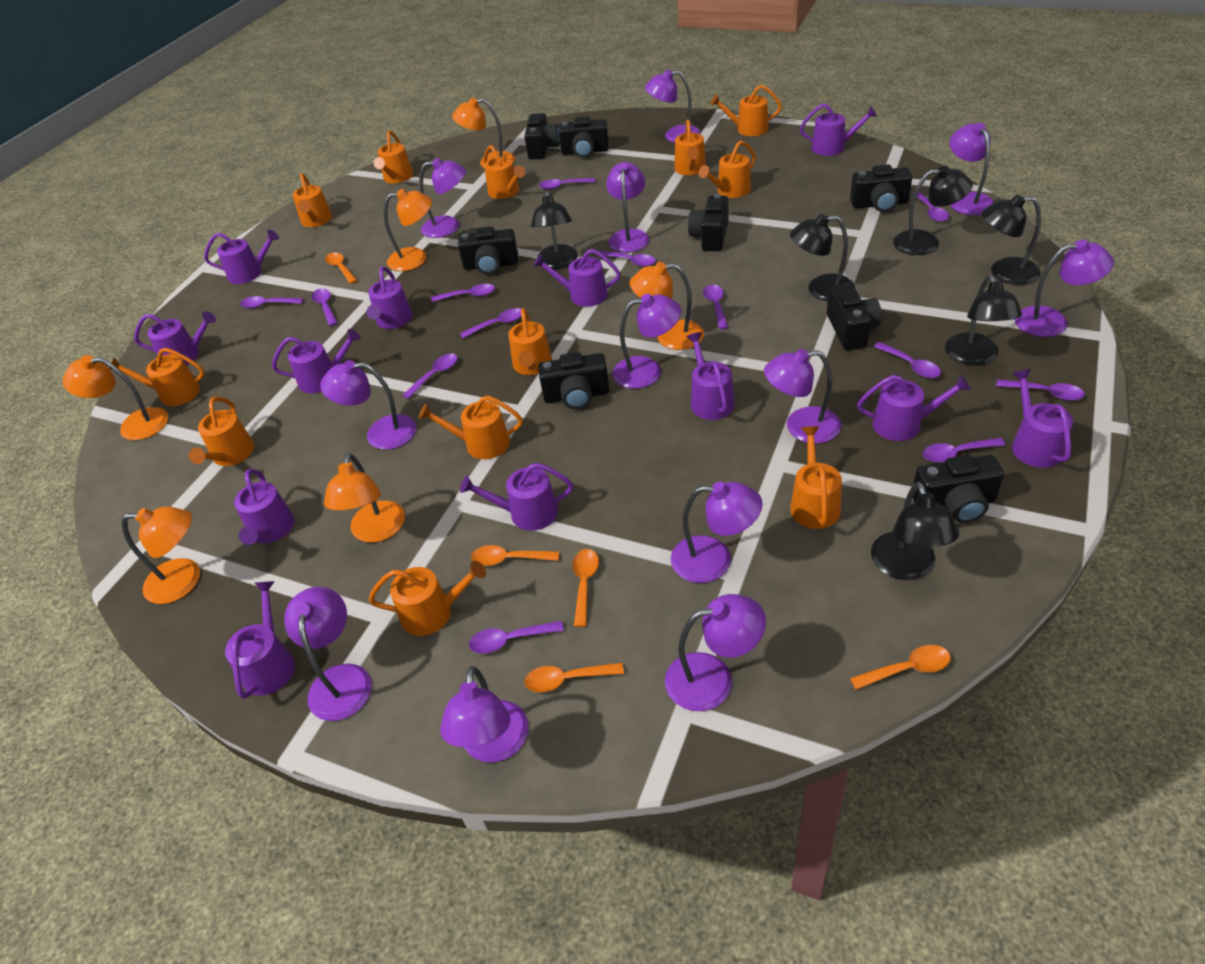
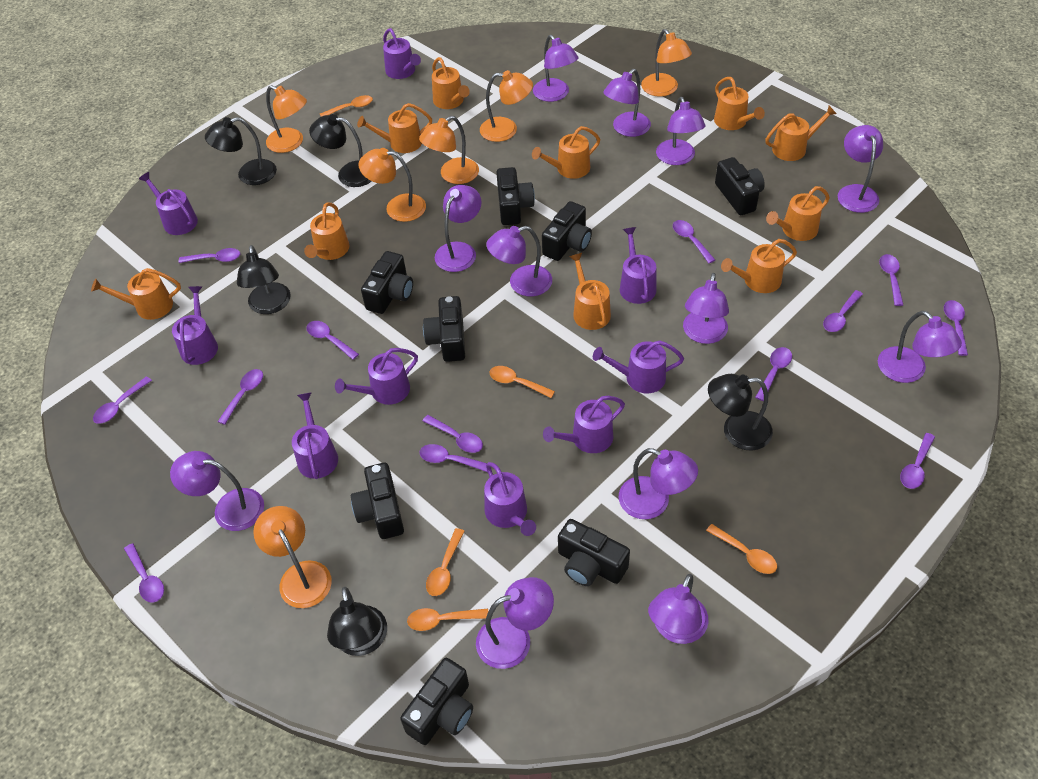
black lamp: 6 -> 5
orange watering can: 12 -> 10
purple watering can: 12 -> 9

